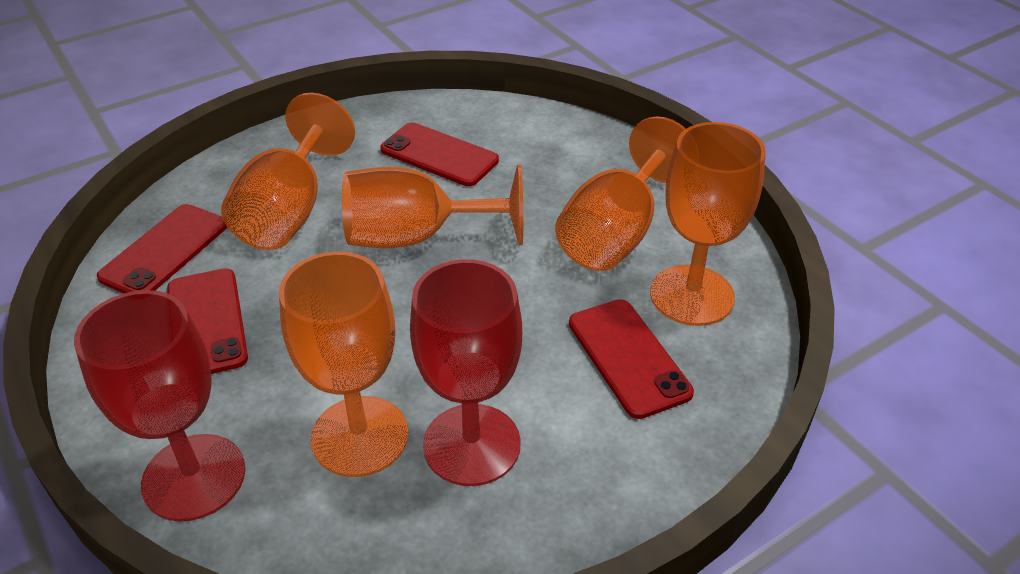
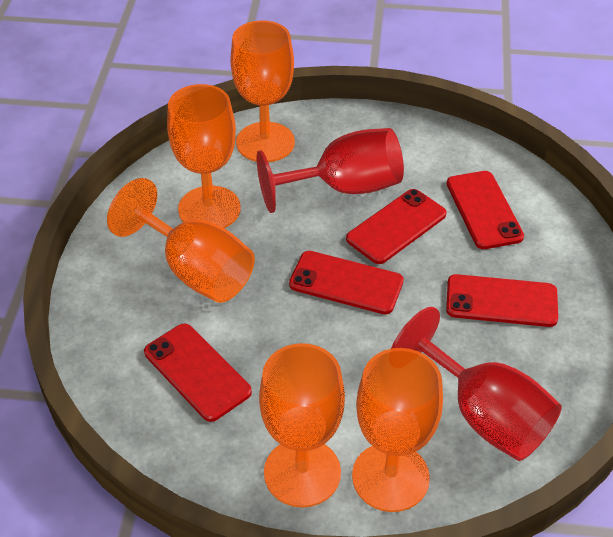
red phone: 4 -> 5

